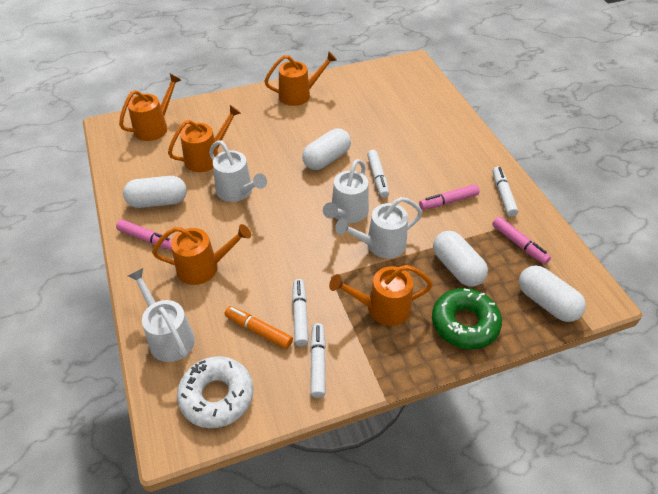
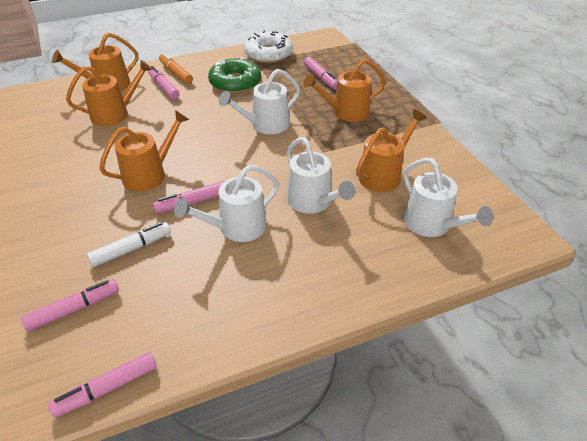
pink marker: 3 -> 5
white capsule: 4 -> 0
white marker: 4 -> 1

